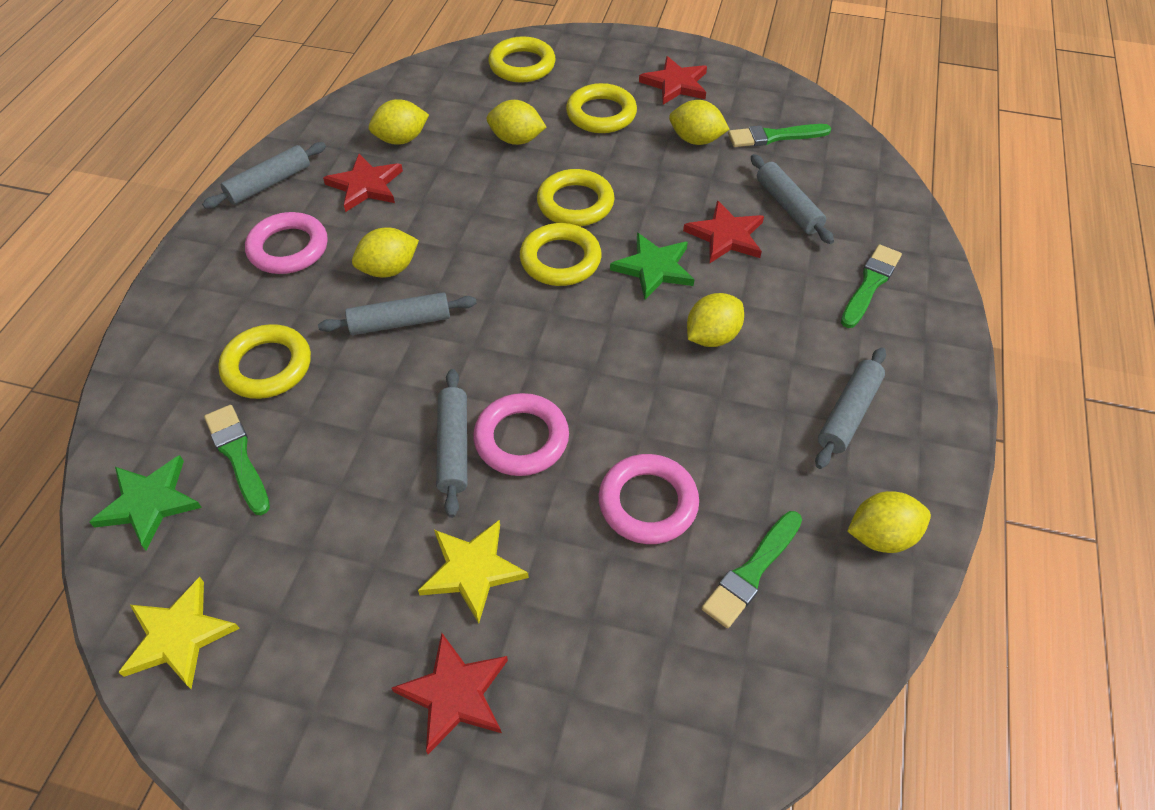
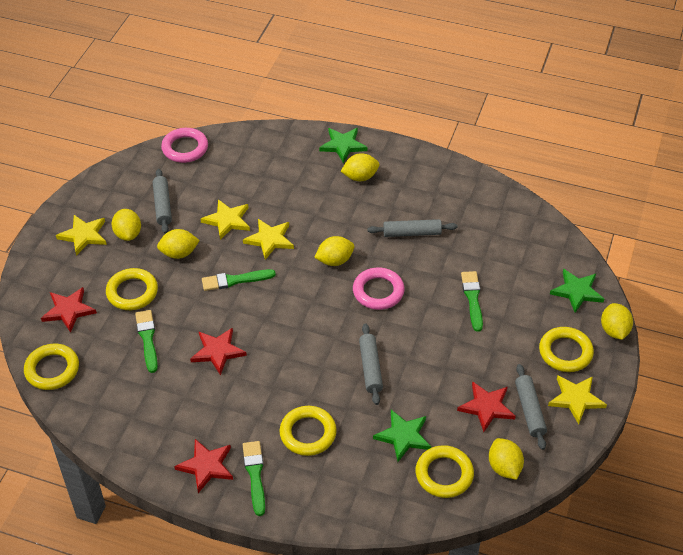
green star: 2 -> 3
grey rolling pin: 5 -> 4
pink ring: 3 -> 2
yellow star: 2 -> 4

